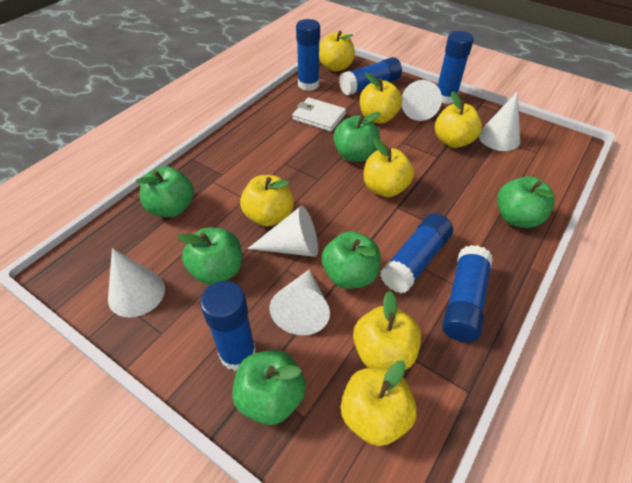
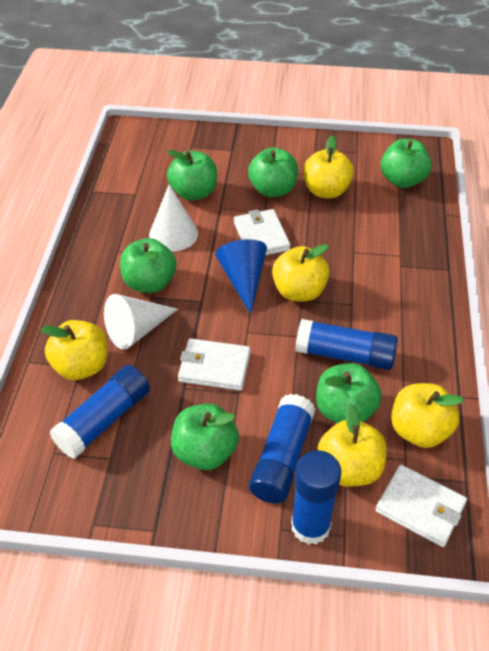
blue cone: 0 -> 1
blue glue stick: 6 -> 4
white cone: 5 -> 2
white wallet: 1 -> 3
yellow apple: 7 -> 5

